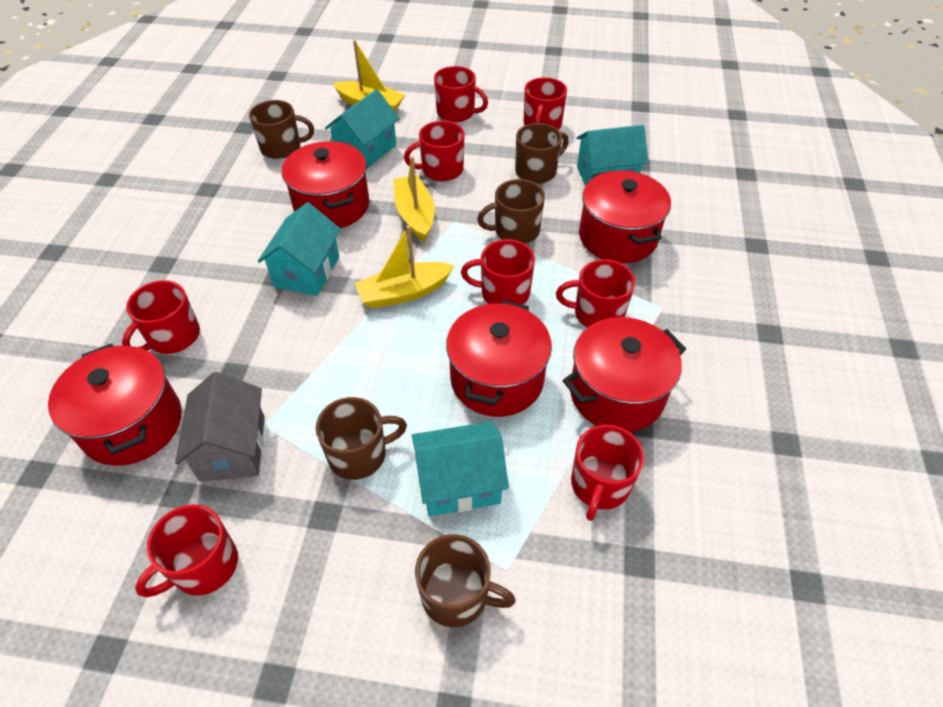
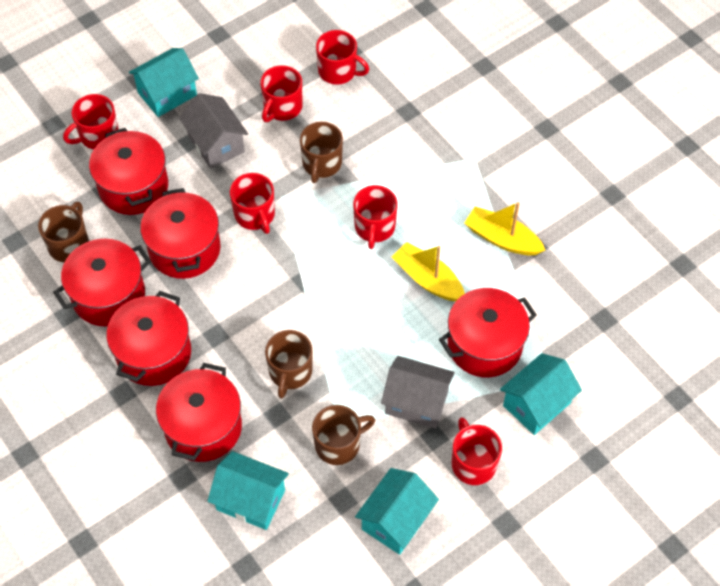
brown mug: 5 -> 4
grey house: 1 -> 2
red mug: 8 -> 6
red pot: 5 -> 6
yellow boat: 3 -> 2

